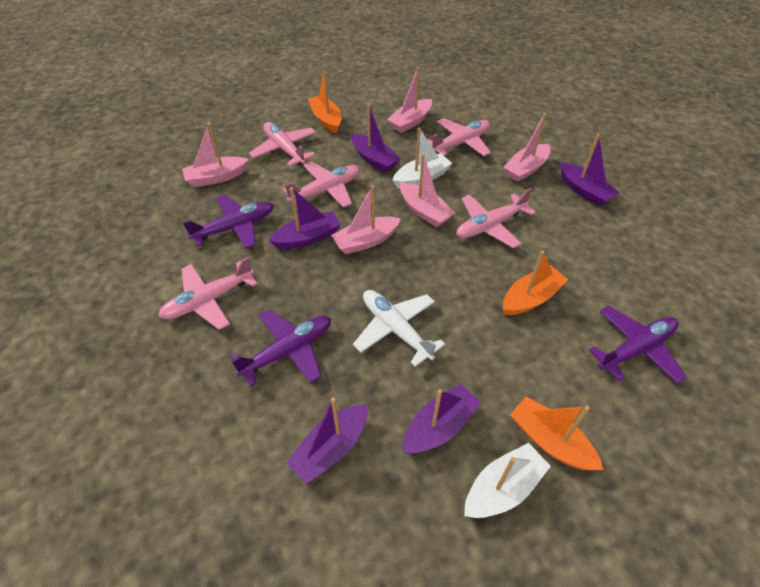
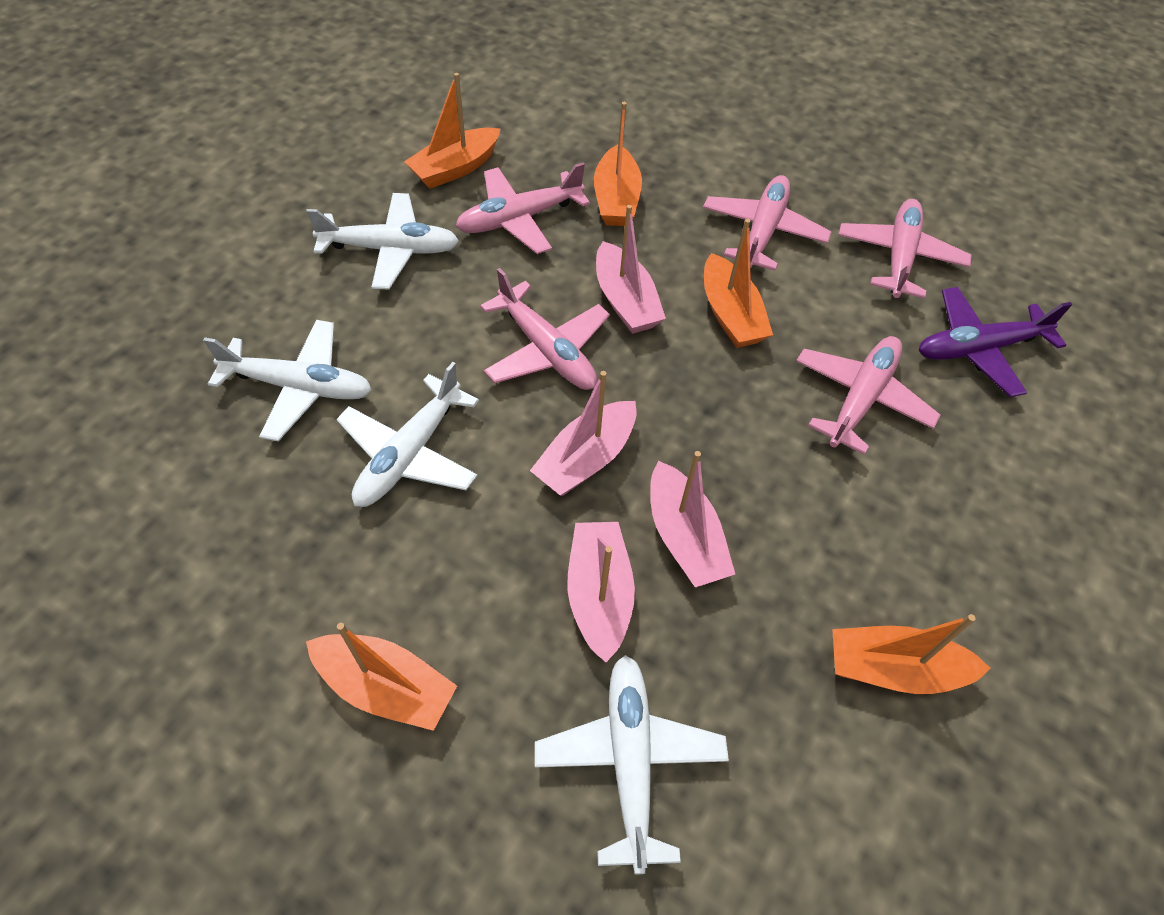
orange boat: 3 -> 5
pink boat: 5 -> 4
purple boat: 5 -> 0
purple plane: 3 -> 1
white boat: 2 -> 0
white plane: 1 -> 4

